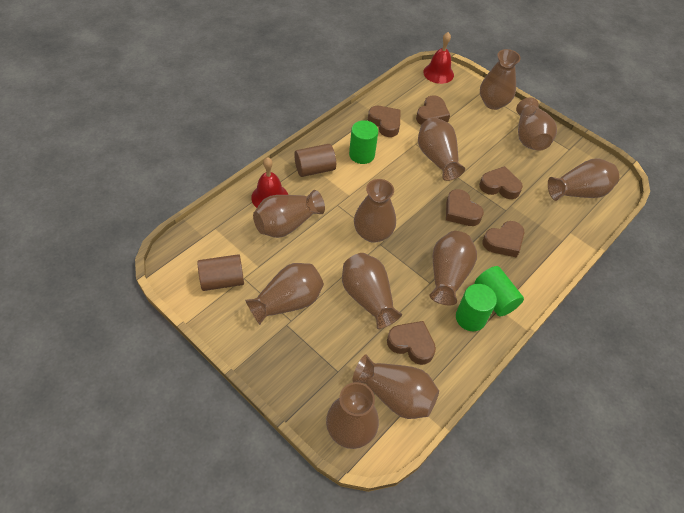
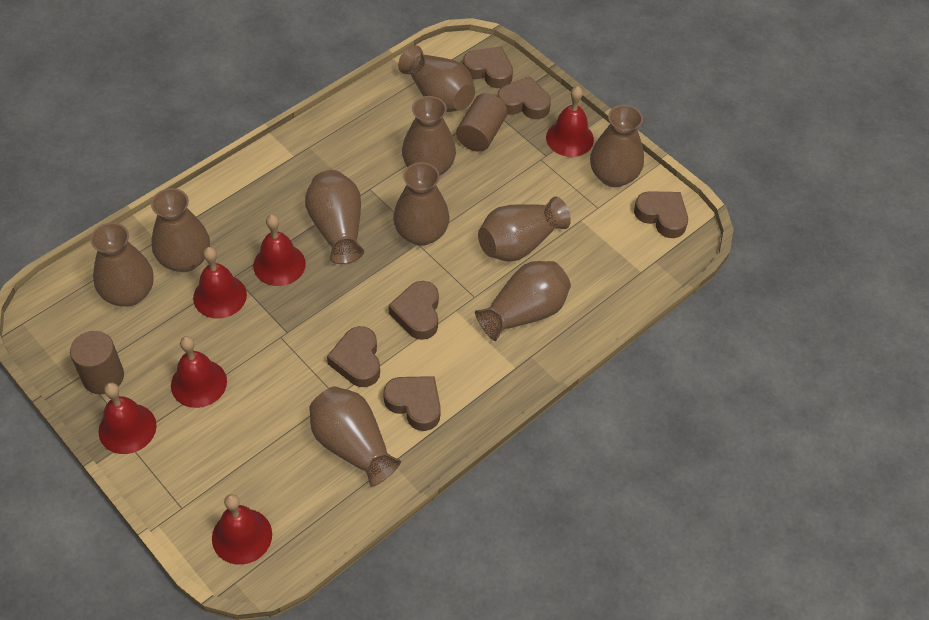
brown vase: 11 -> 10
green cylinder: 3 -> 0
red bell: 2 -> 6

